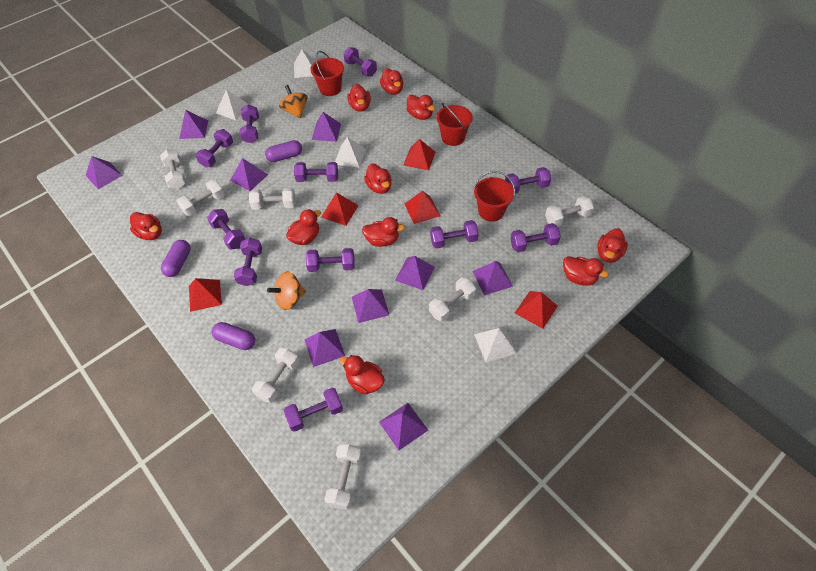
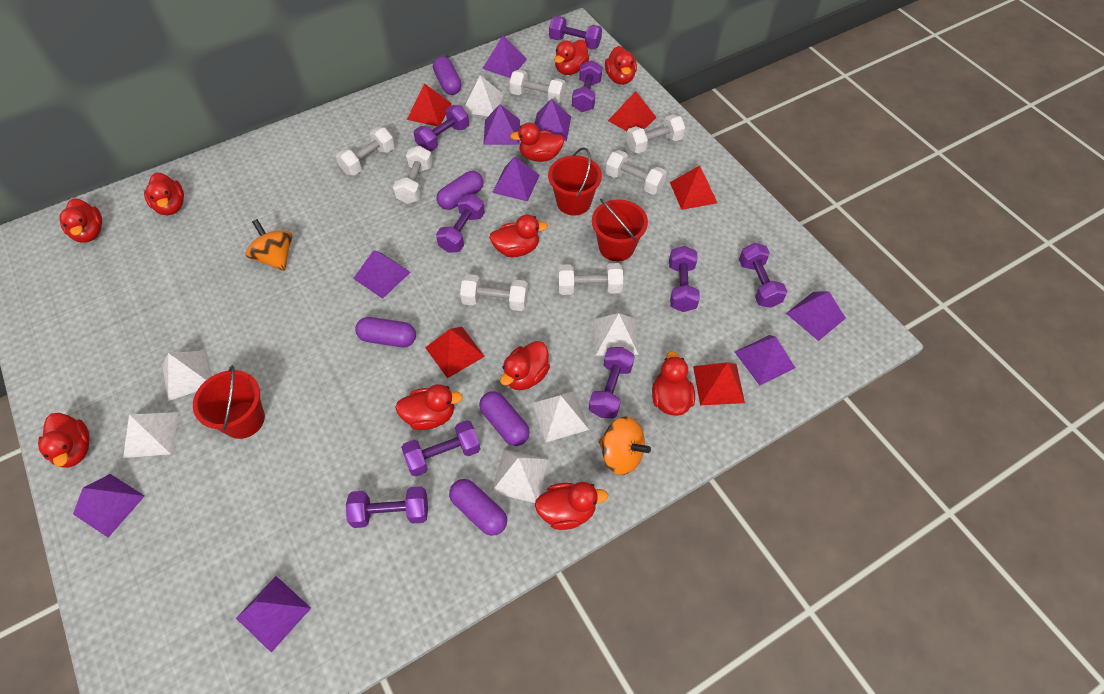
purple capsule: 3 -> 5
purple dumbbell: 11 -> 9
red duck: 10 -> 11
white pyramid: 4 -> 6

